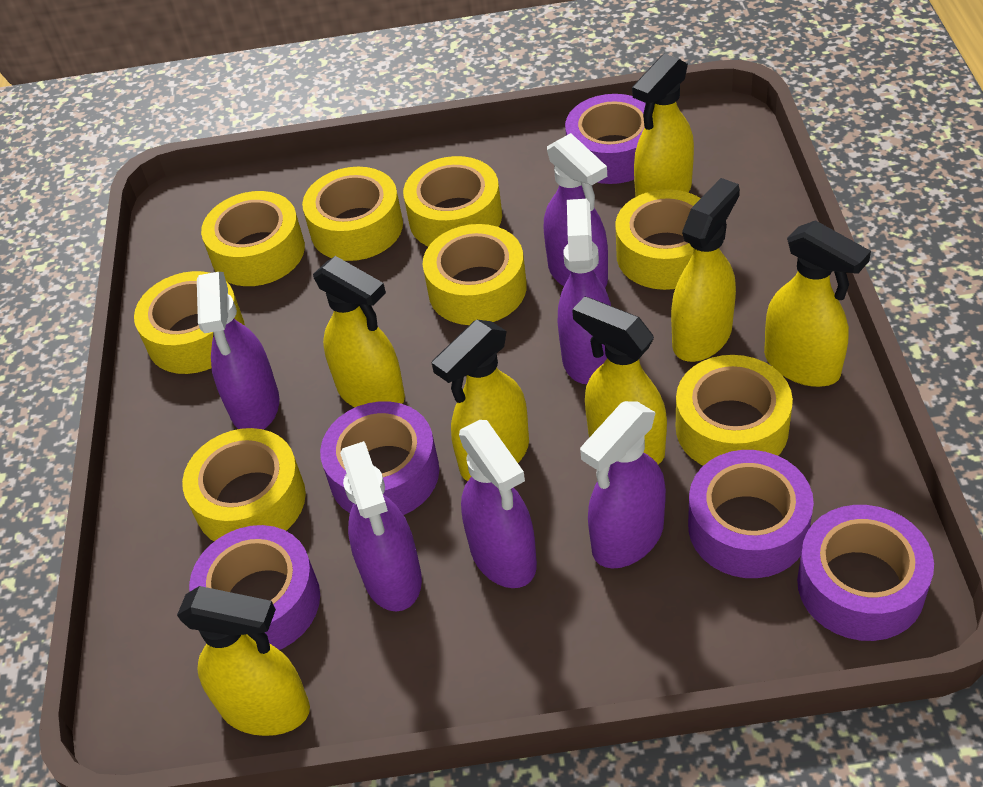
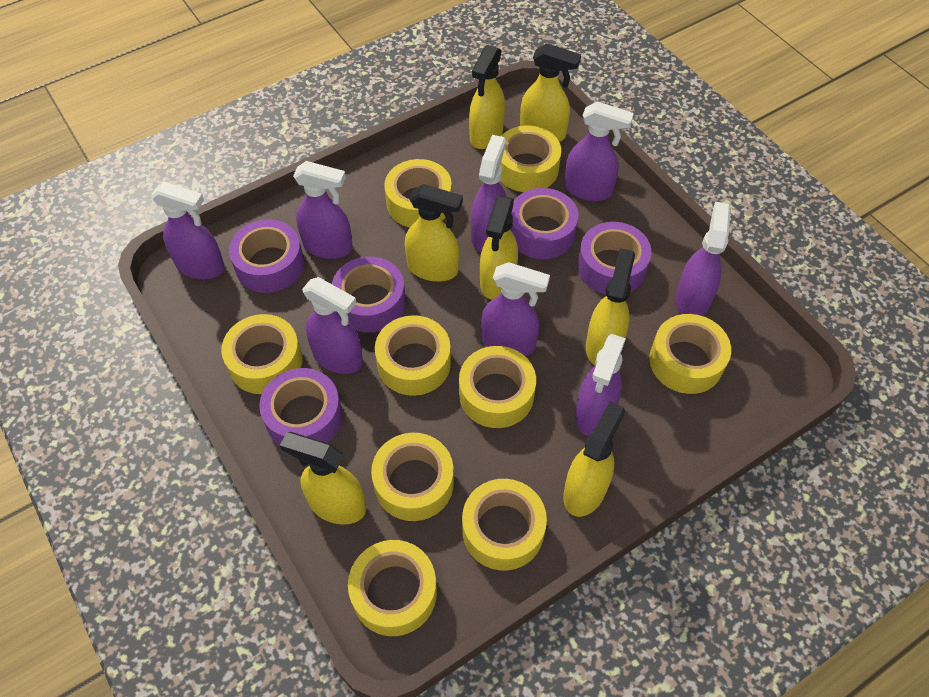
purple spray bottle: 6 -> 8
yellow tape: 8 -> 9

